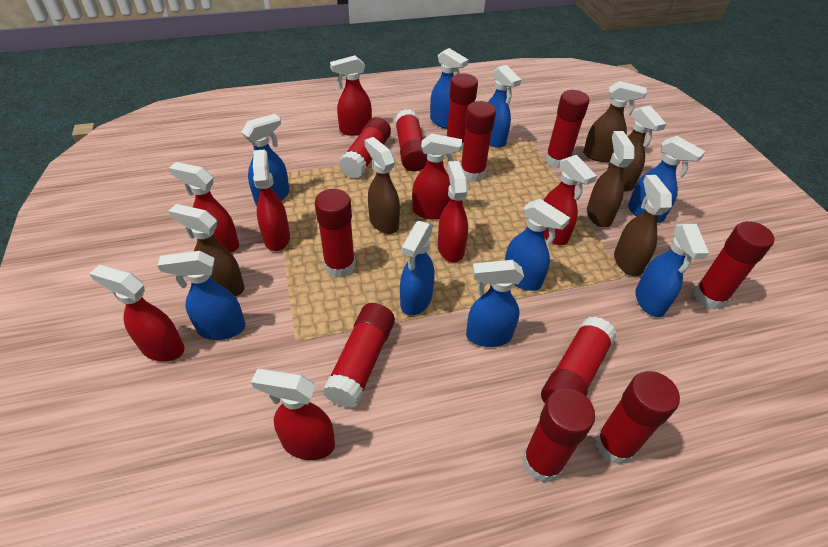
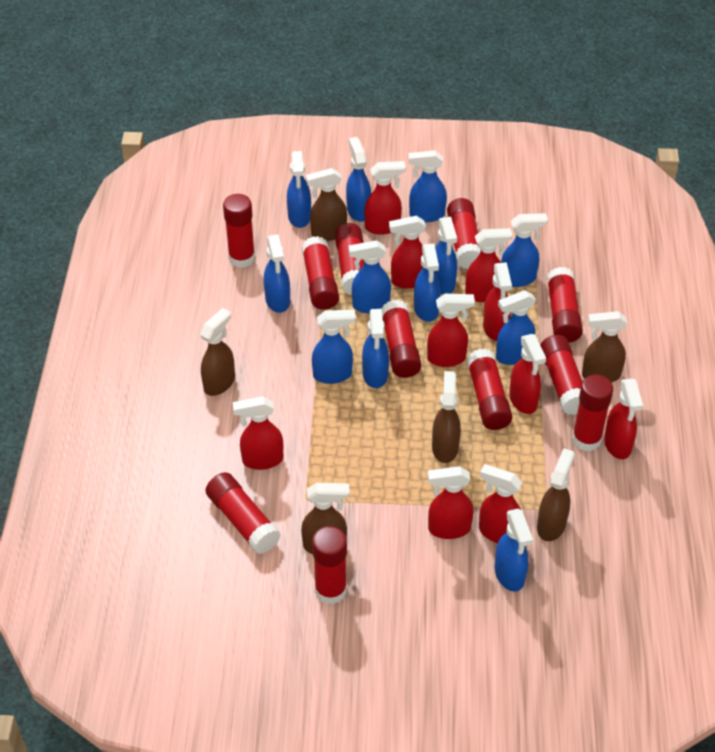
blue spray bottle: 9 -> 12
red spray bottle: 8 -> 10

